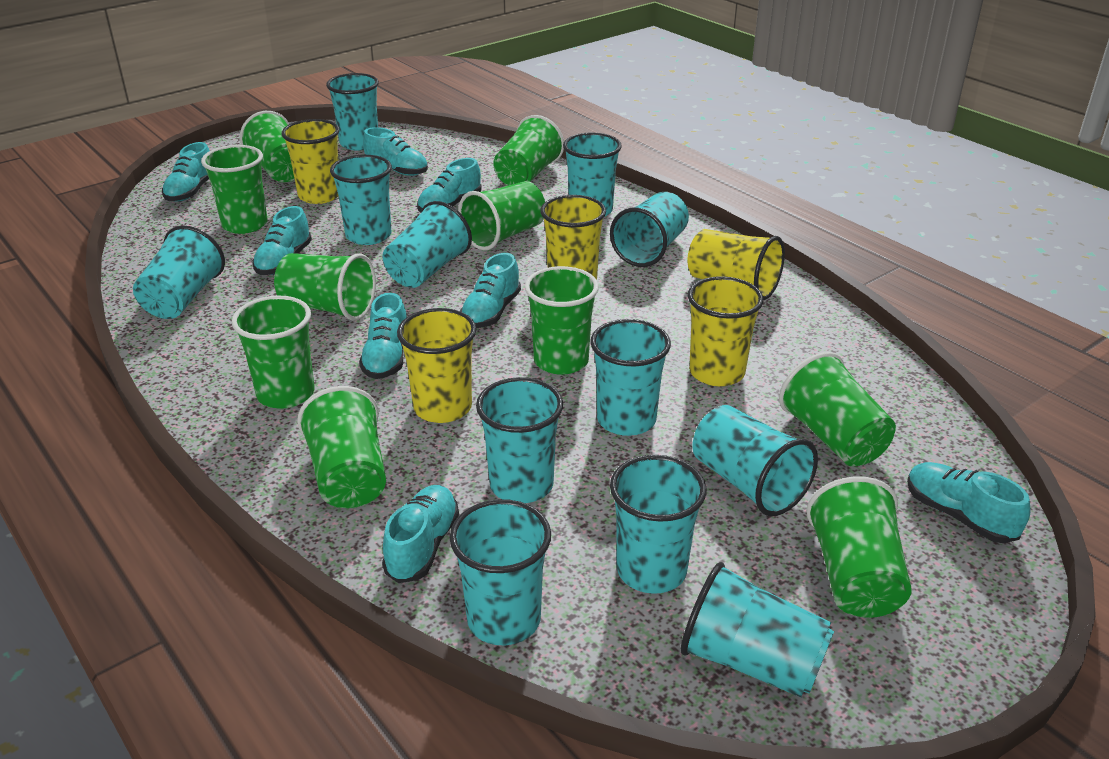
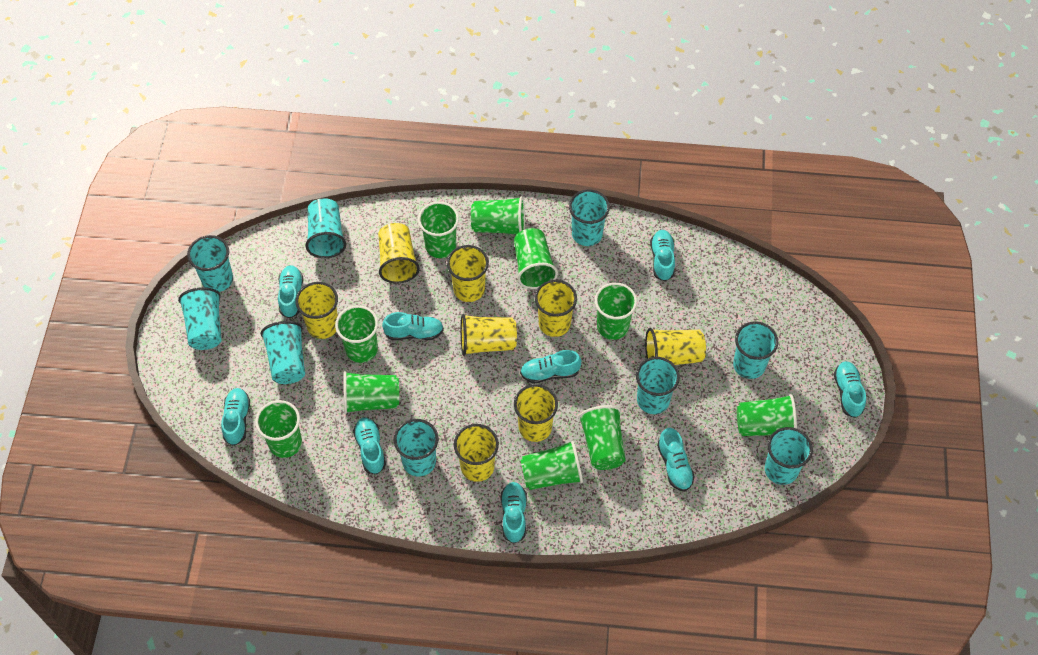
turquoise cup: 12 -> 9
turquoise shoe: 8 -> 9
yellow cup: 5 -> 8

